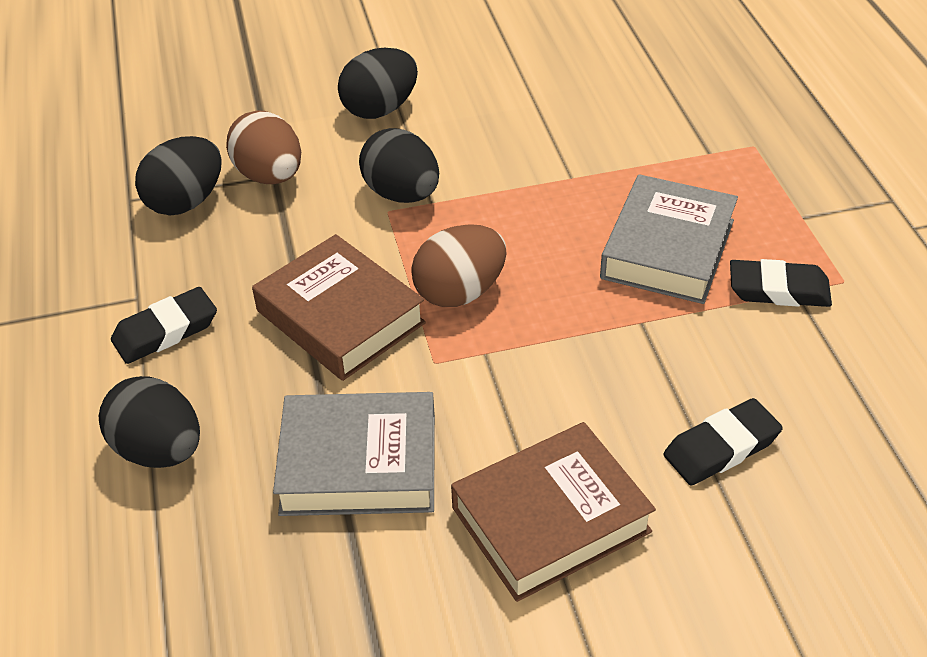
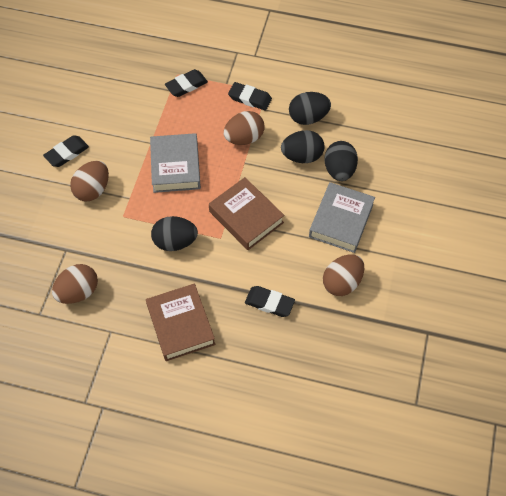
black eraser: 3 -> 4
brown egg: 2 -> 4

